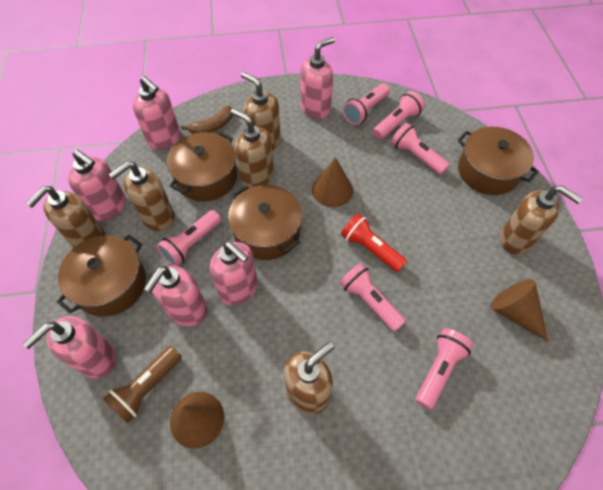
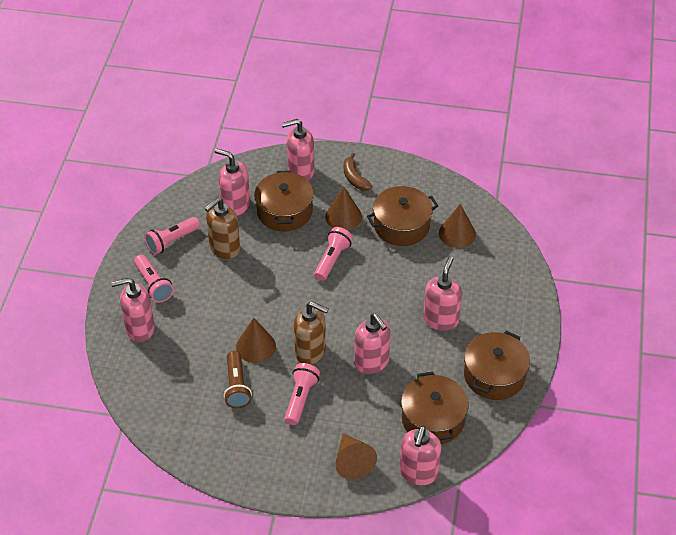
brown cone: 3 -> 4
brown soap dispenser: 6 -> 2
pink flashlight: 6 -> 4
red flashlight: 1 -> 0

